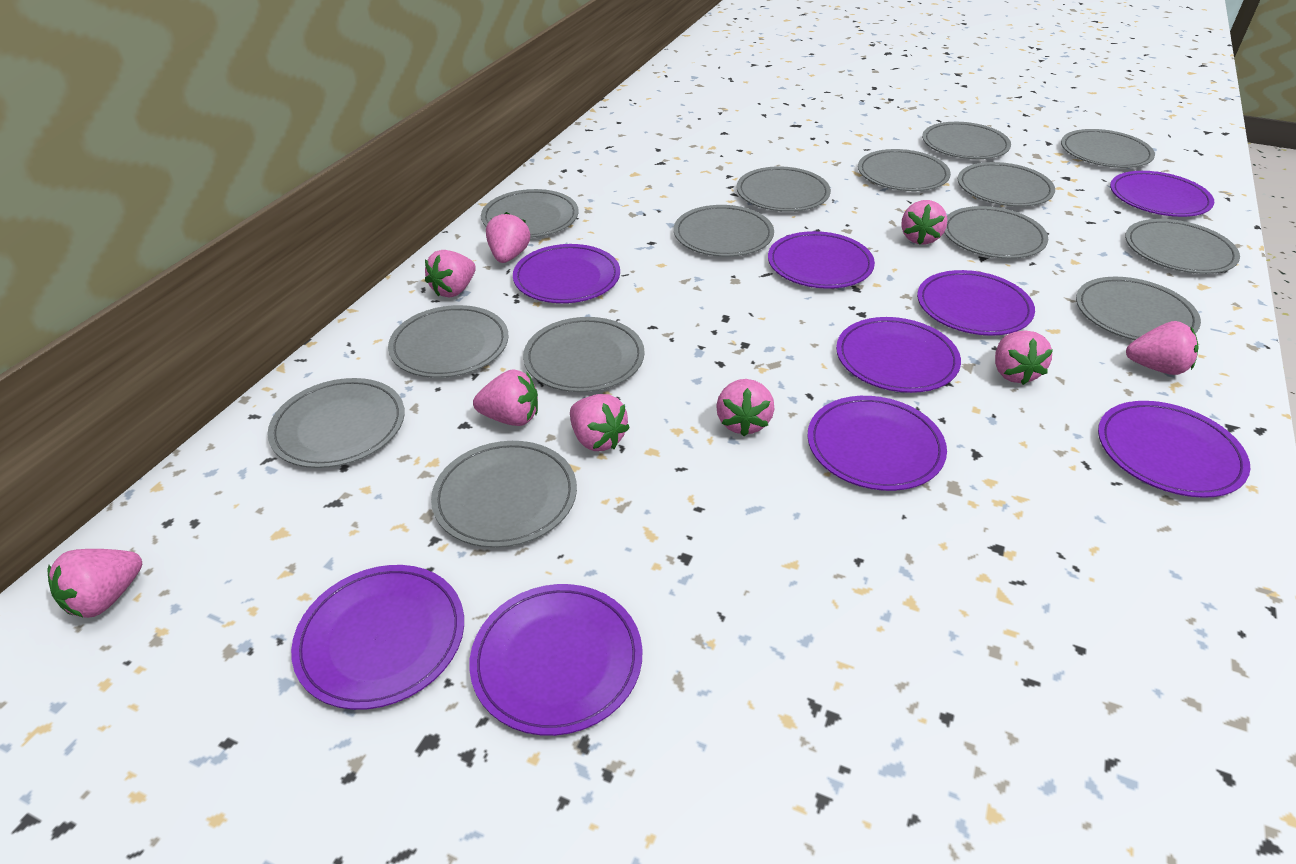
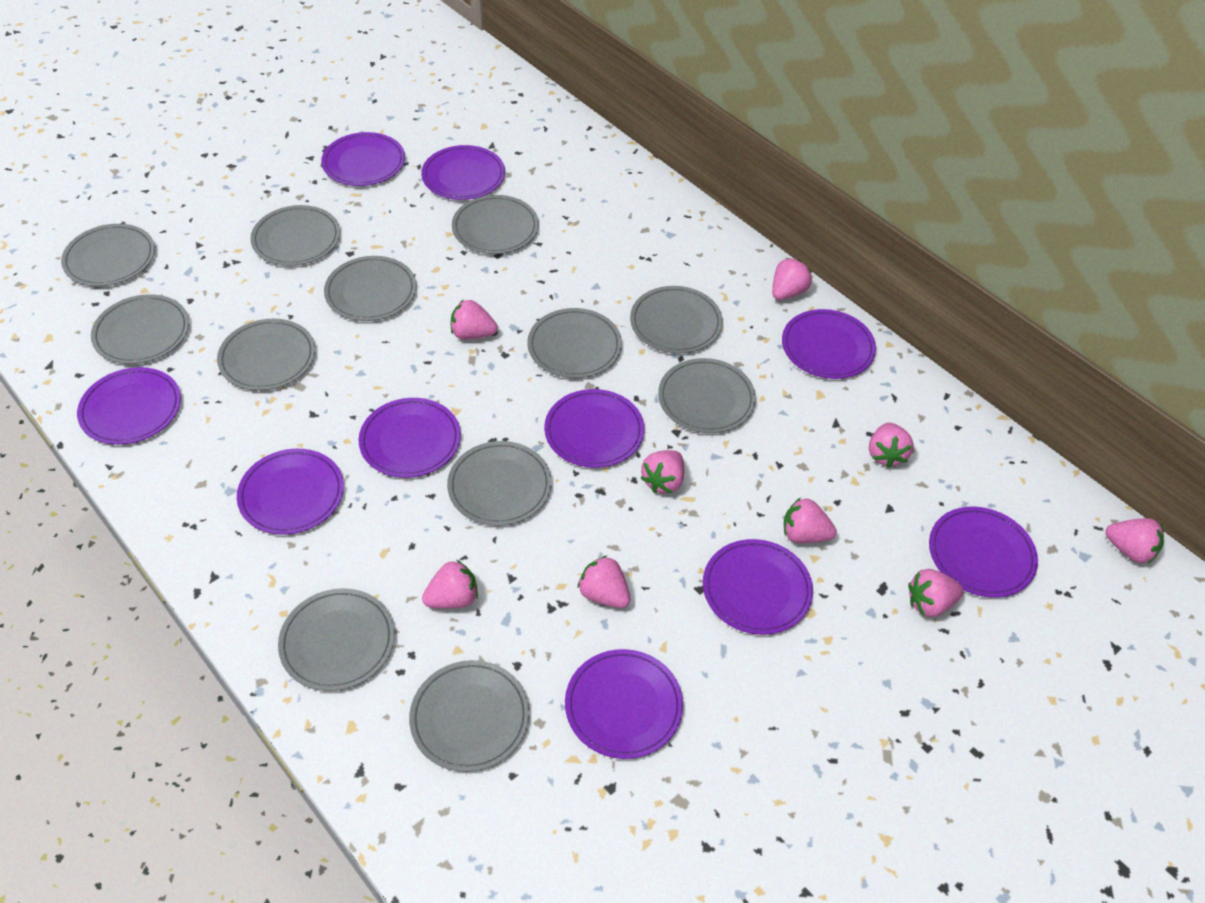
grey plate: 14 -> 12
purple plate: 9 -> 10

